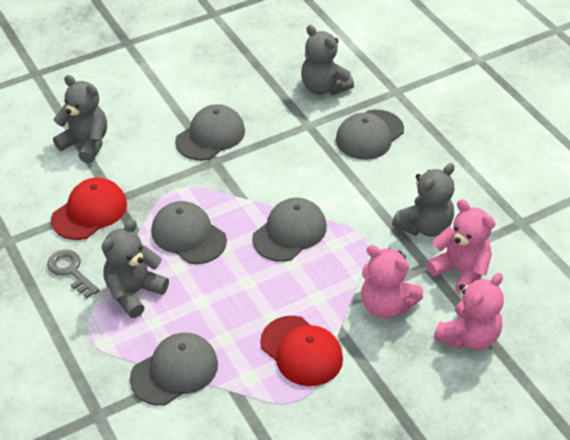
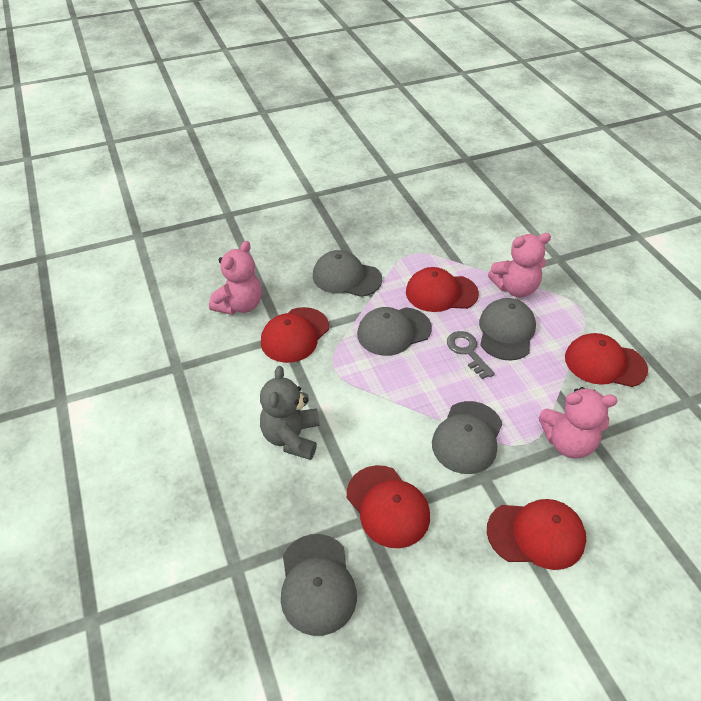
grey teddy bear: 4 -> 1
red cap: 2 -> 5

